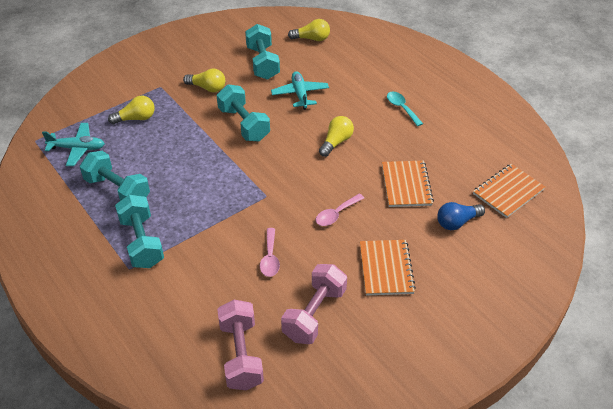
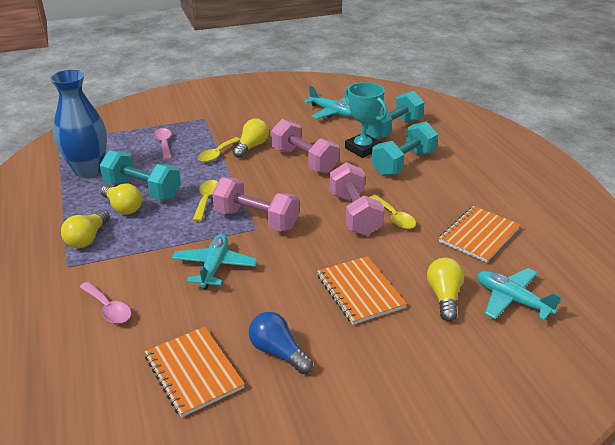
blue vase: 0 -> 1
pink dumbbell: 2 -> 3
turquoise dumbbell: 4 -> 3
turquoise plane: 2 -> 3
turquoise spoon: 1 -> 0
turquoise trophy: 0 -> 1
yellow spoon: 0 -> 3

